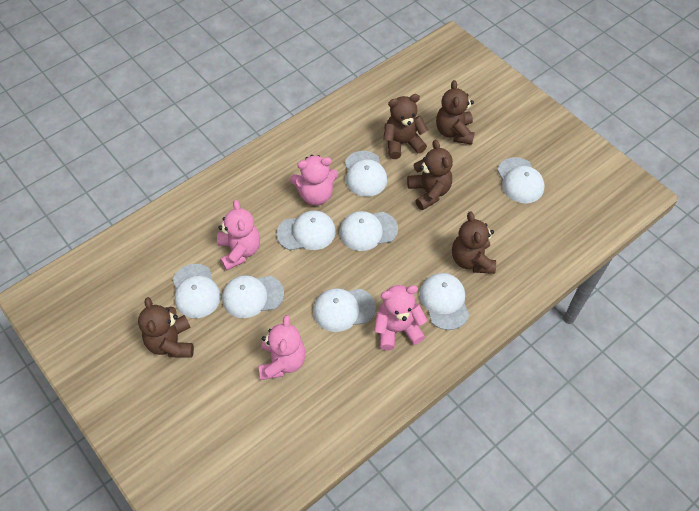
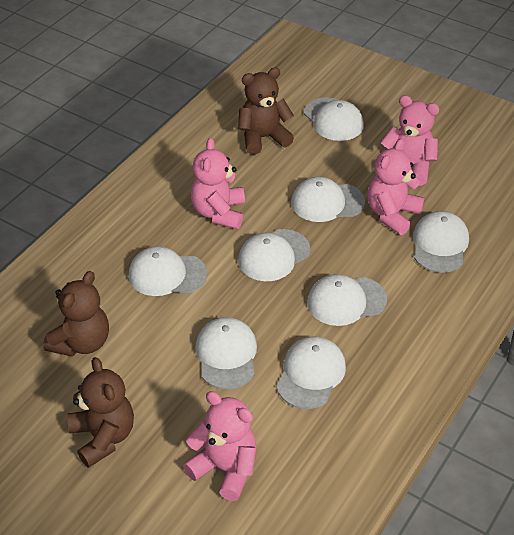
brown teddy bear: 5 -> 3

